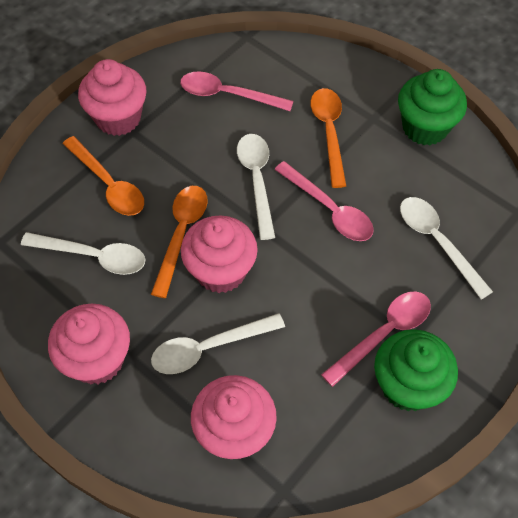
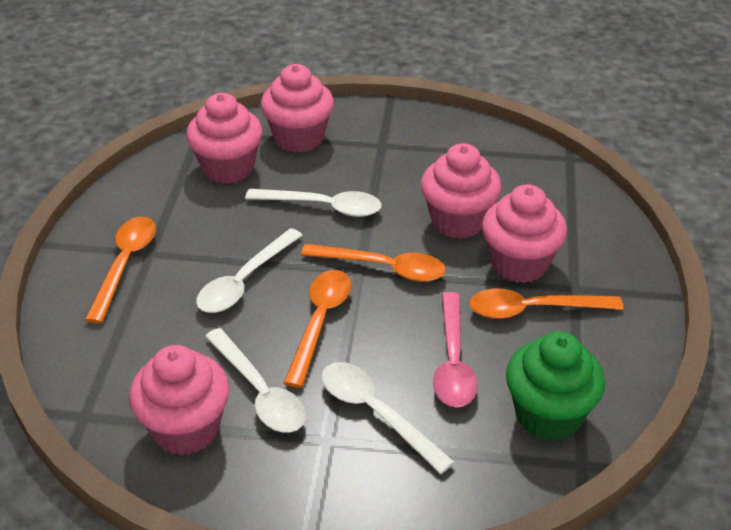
green cupcake: 2 -> 1
orange spoon: 3 -> 4
pink cupcake: 4 -> 5
pink spoon: 3 -> 1

